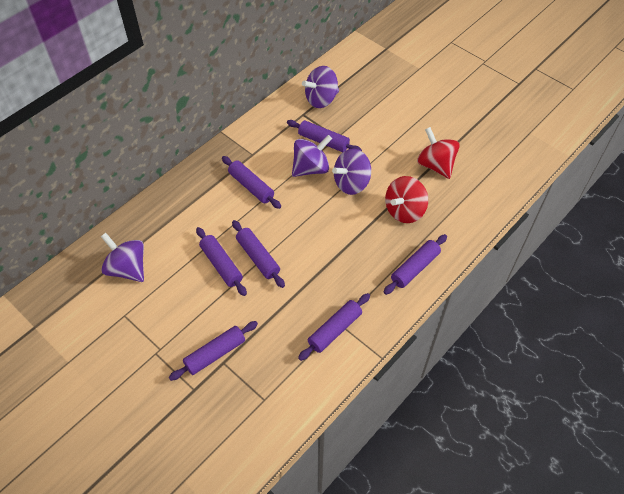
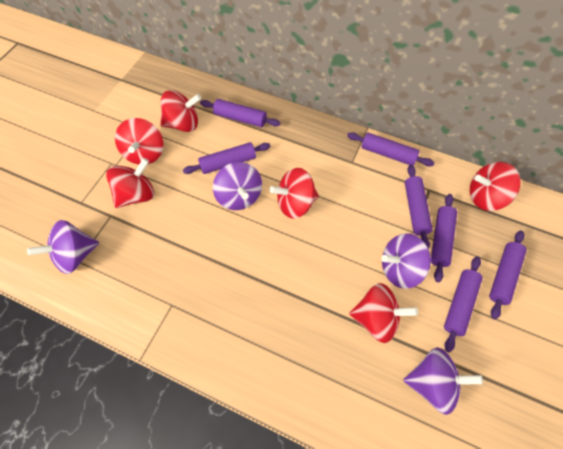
red spinning top: 2 -> 6

